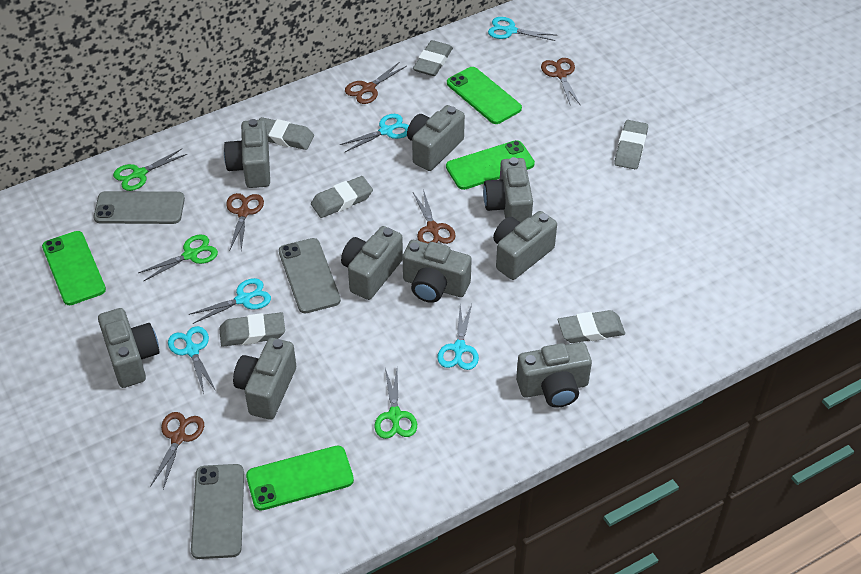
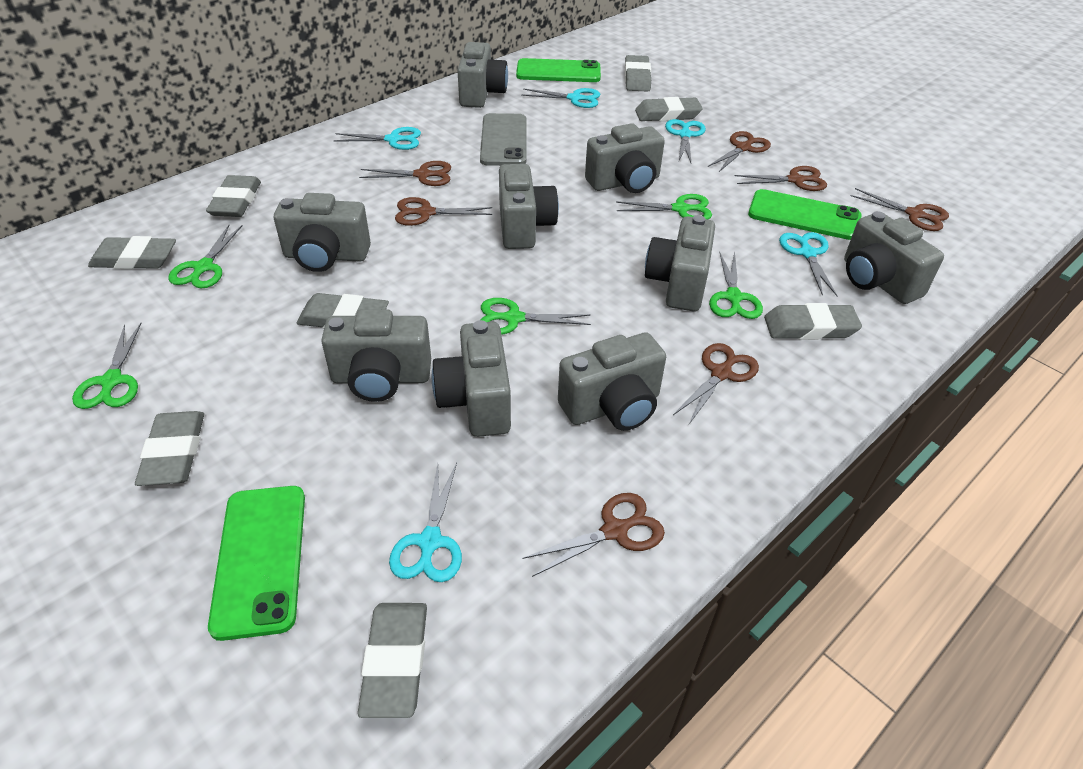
brown scissors: 5 -> 7
green phone: 4 -> 3
green scissors: 3 -> 5
grey eraser: 6 -> 8
grey phone: 3 -> 1

